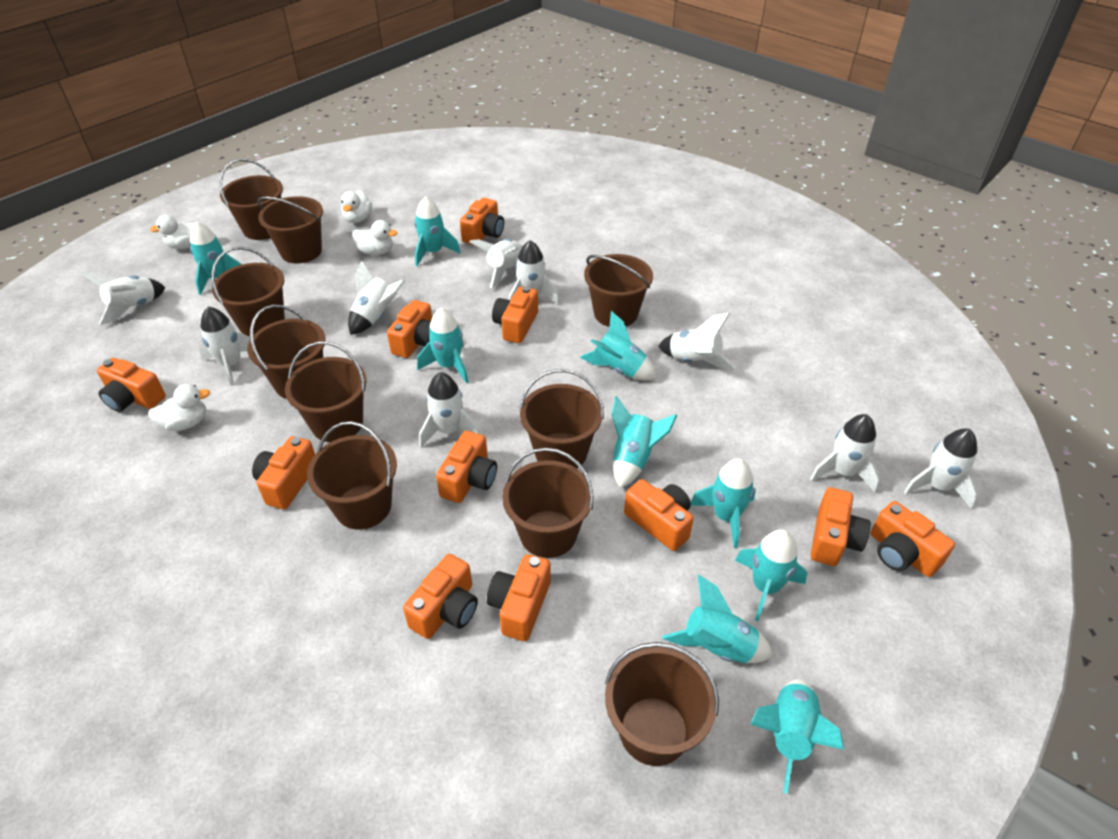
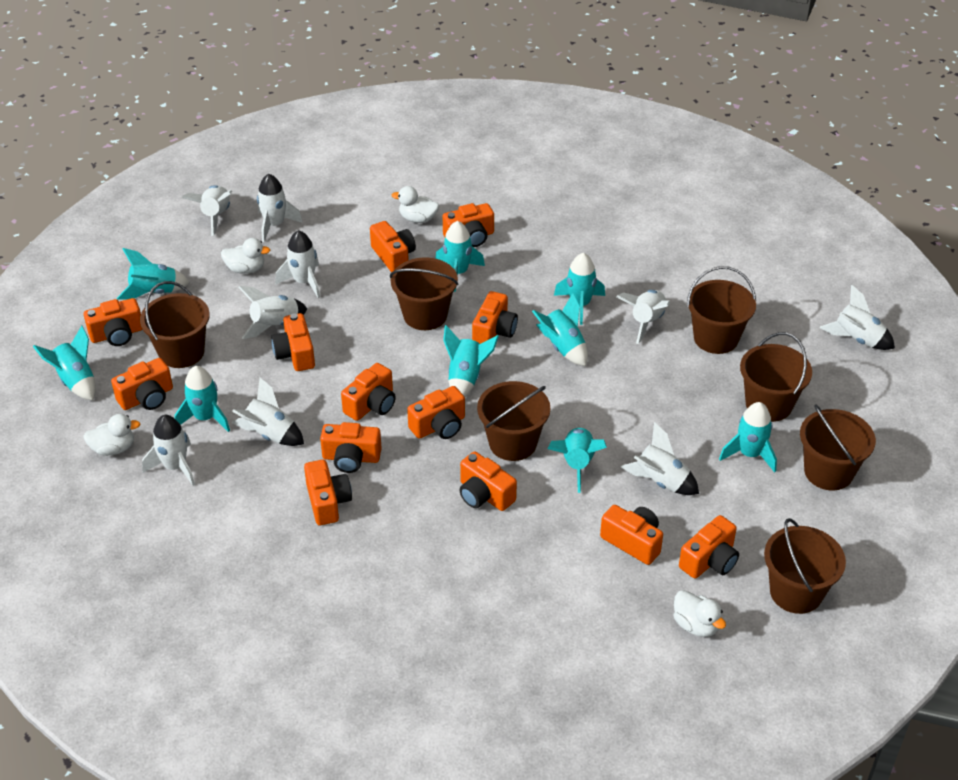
brown bucket: 10 -> 7
orange camera: 11 -> 13

